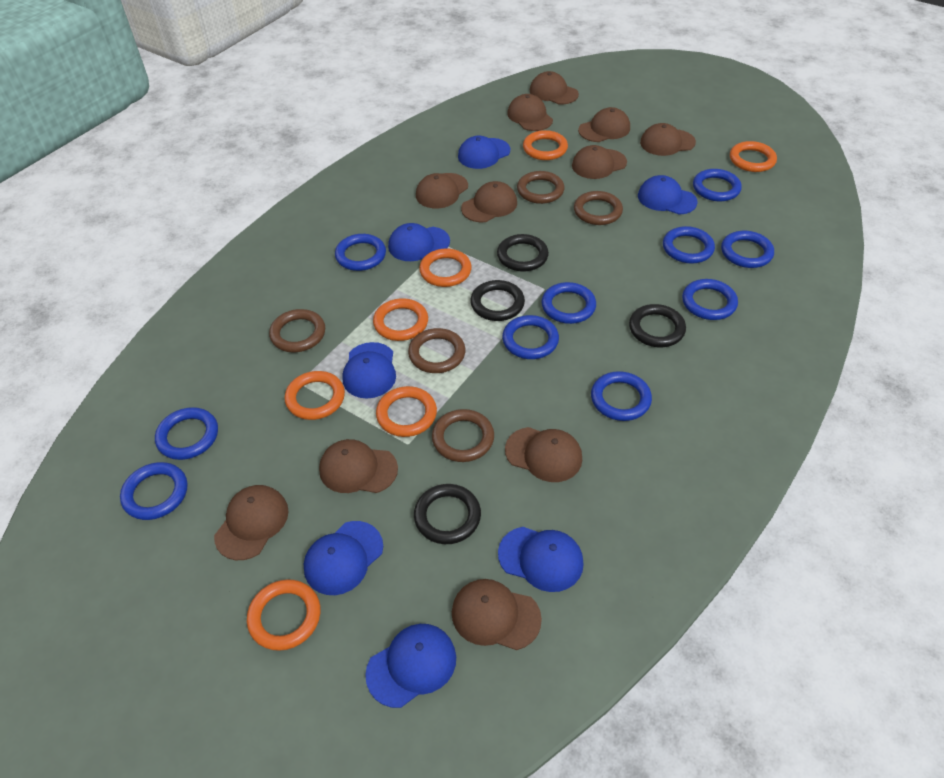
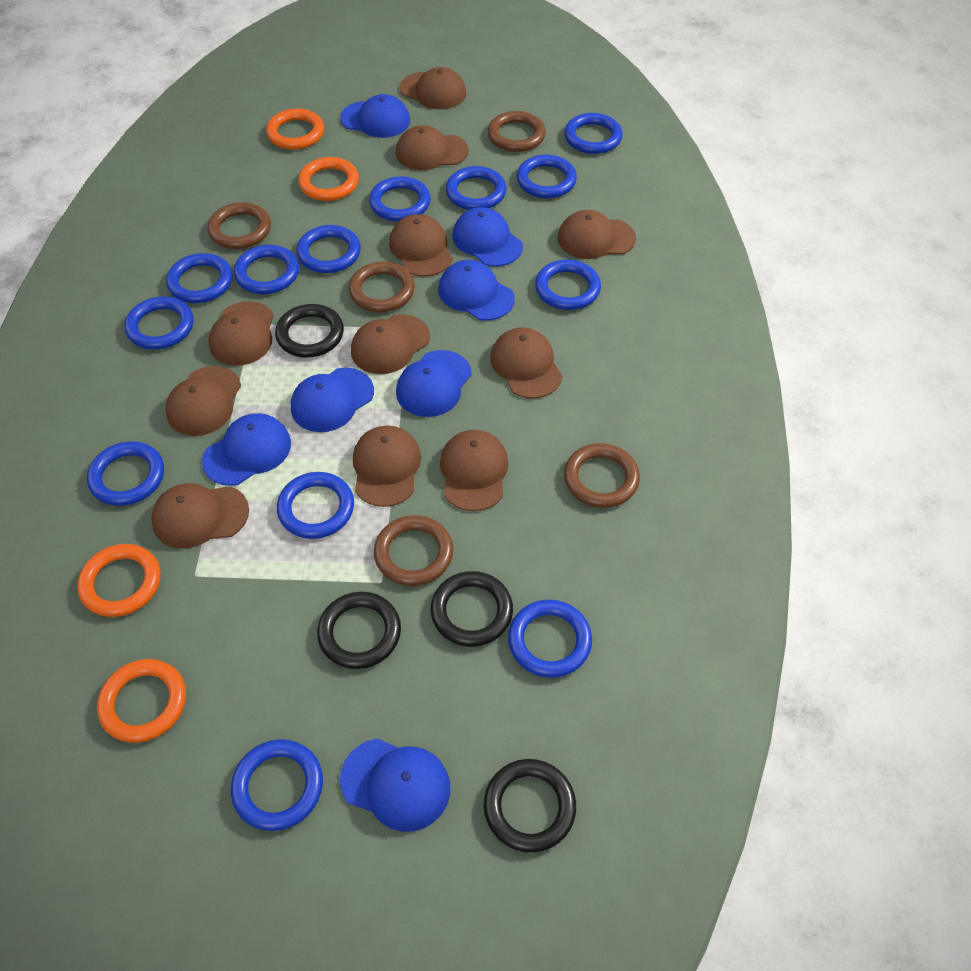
blue ring: 10 -> 13
orange ring: 7 -> 4

